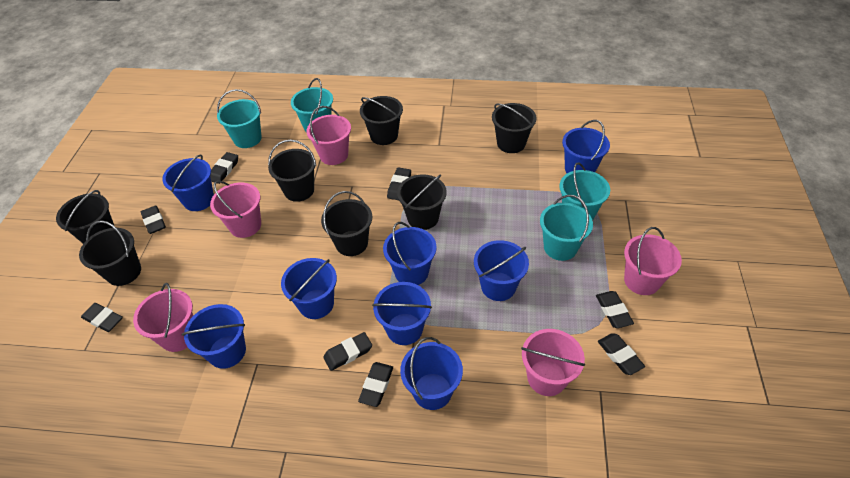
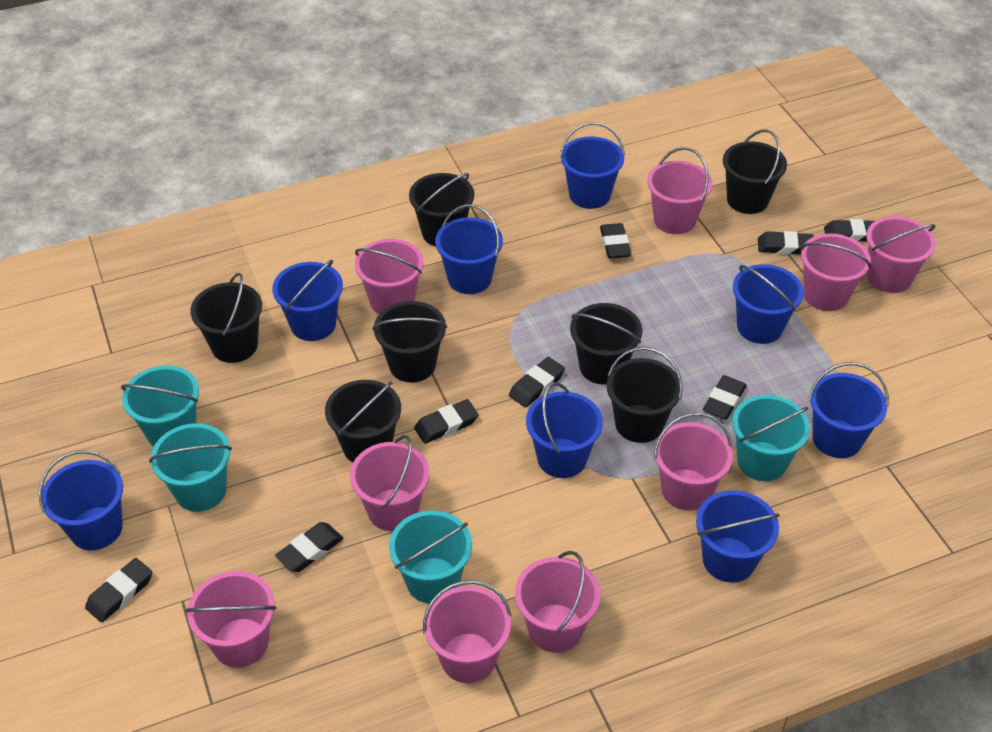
pink bucket: 5 -> 9

